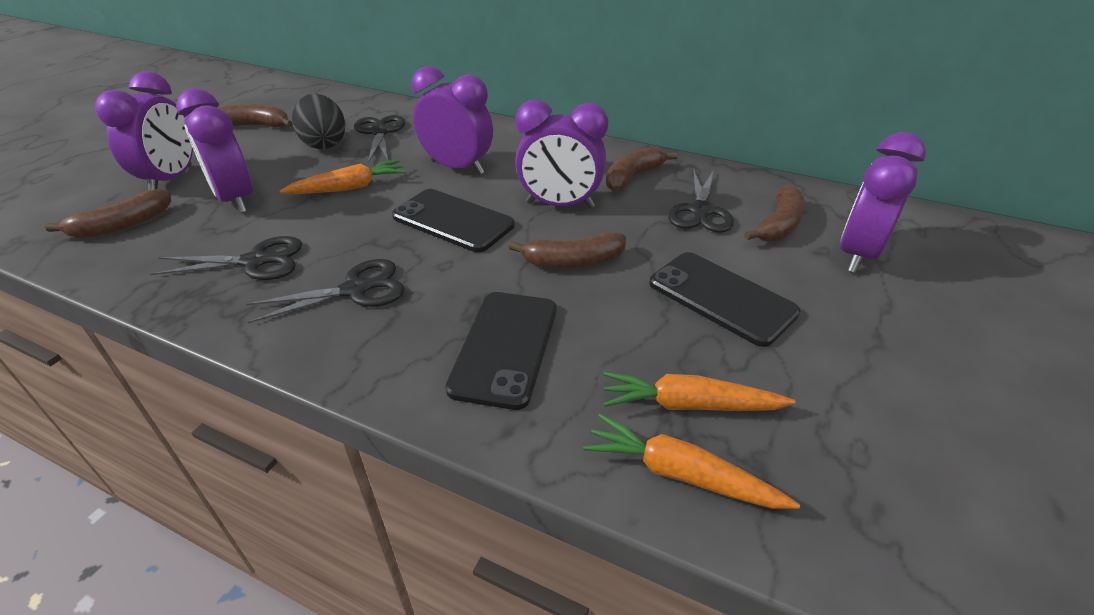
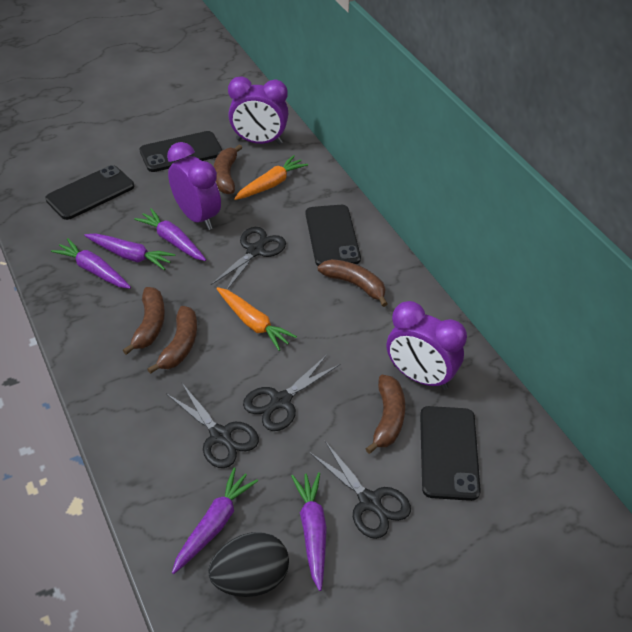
black phone: 3 -> 4
orange carrot: 3 -> 2
purple carrot: 0 -> 5
purple clock: 5 -> 3

